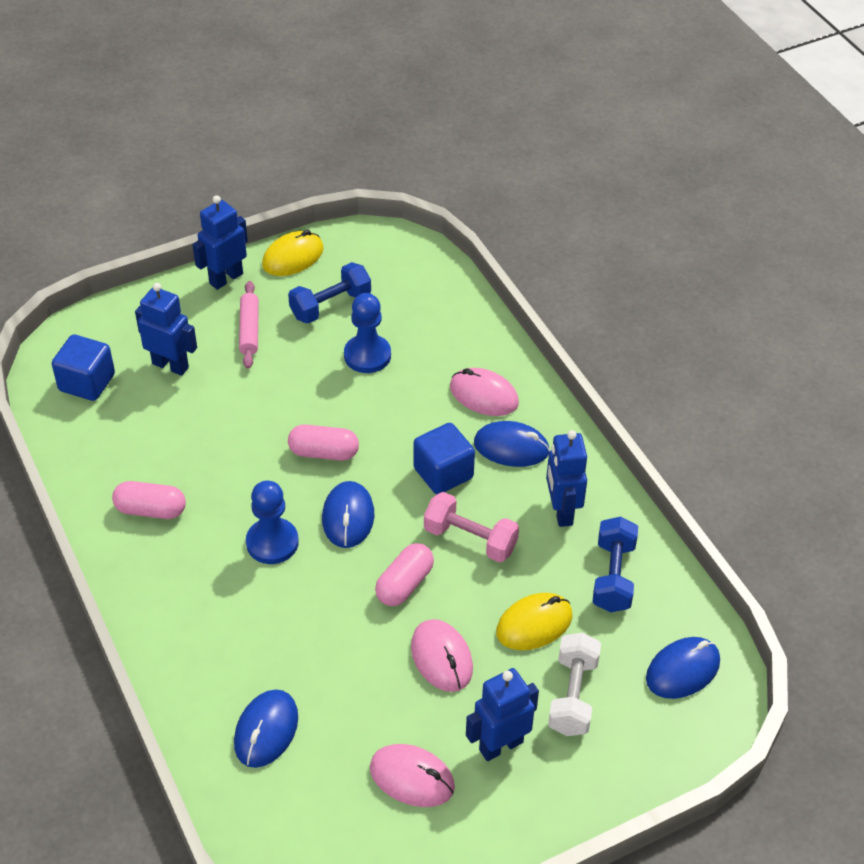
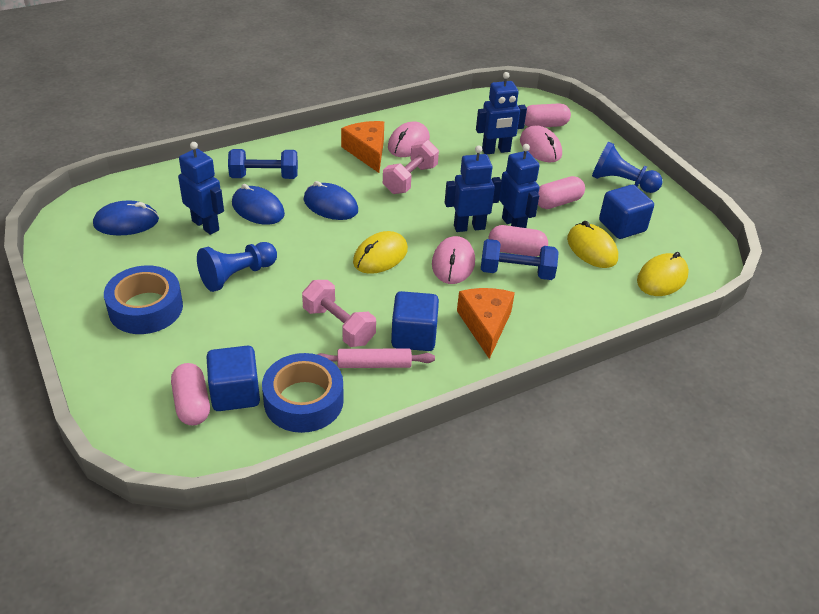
blue cube: 2 -> 3
blue mouse: 4 -> 3
blue tape: 0 -> 2
orange cheese: 0 -> 2
pink capsule: 3 -> 4
pink dumbbell: 1 -> 2
white dumbbell: 1 -> 0
yellow mouse: 2 -> 3

